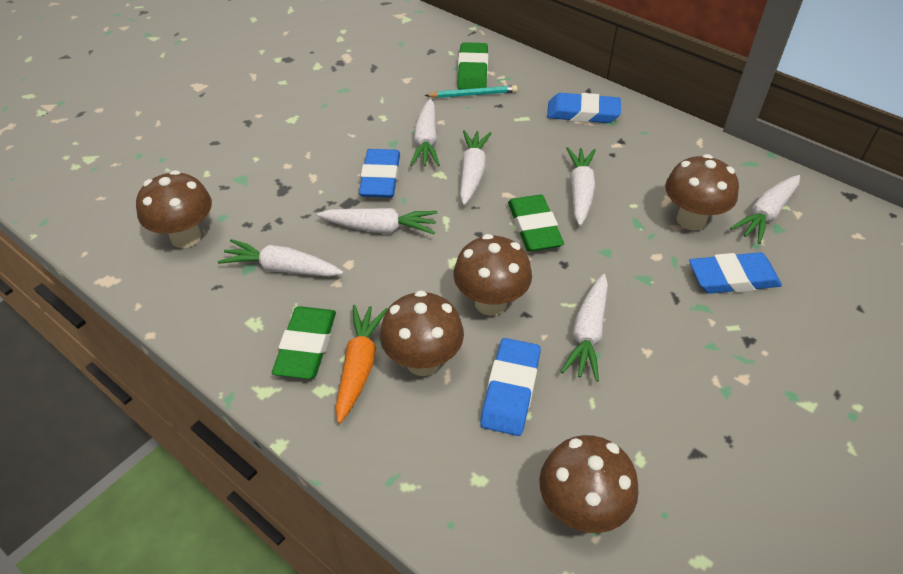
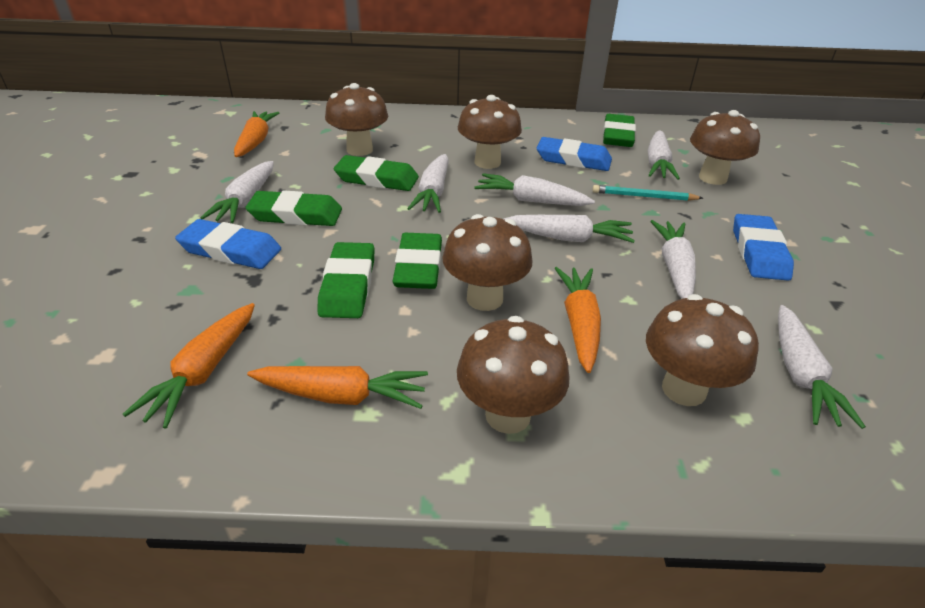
blue eraser: 4 -> 3
brown mushroom: 5 -> 6
green eraser: 3 -> 5
orange carrot: 1 -> 4

